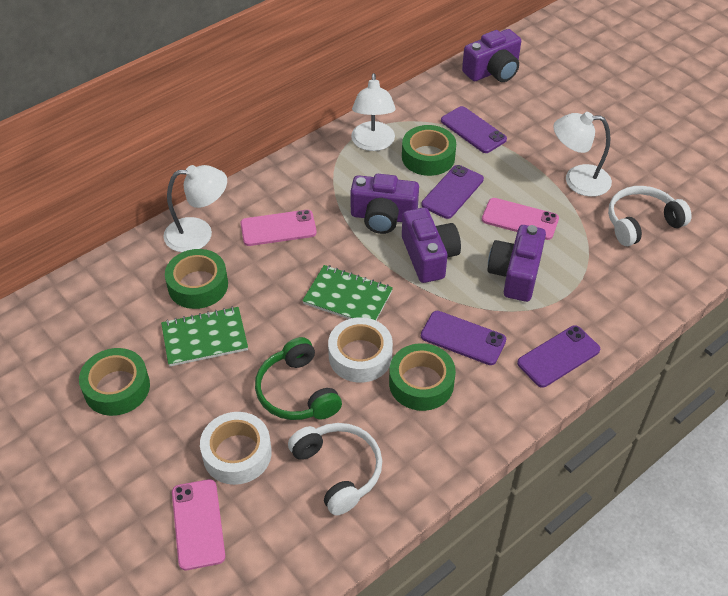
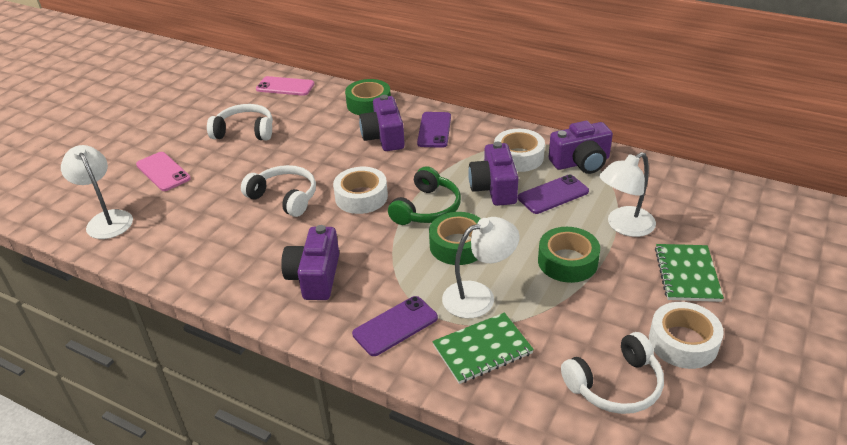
green tape: 4 -> 3
pink phone: 3 -> 2
purple phone: 4 -> 3
white headphones: 2 -> 3
white tape: 2 -> 3

